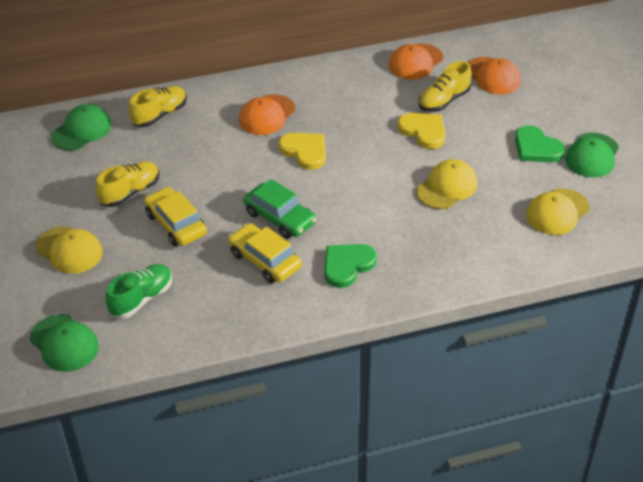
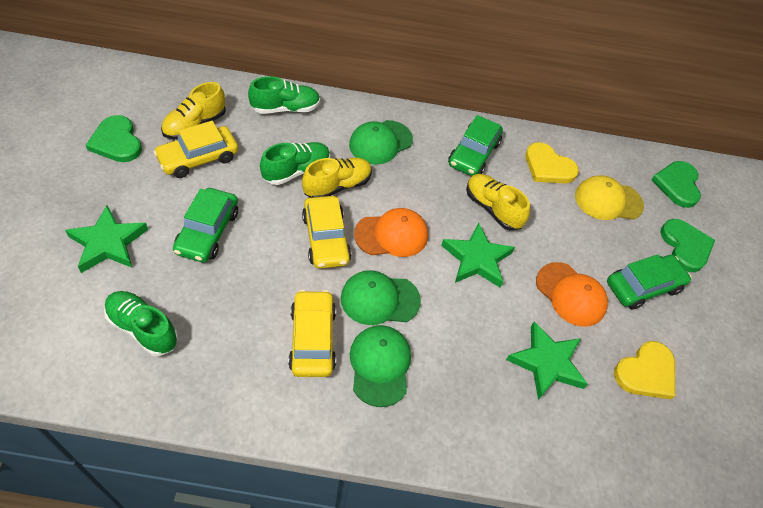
green car: 1 -> 3
green heart: 2 -> 3
green shoe: 1 -> 3
green star: 0 -> 3
orange cap: 3 -> 2
yellow cap: 3 -> 1
yellow car: 2 -> 3

